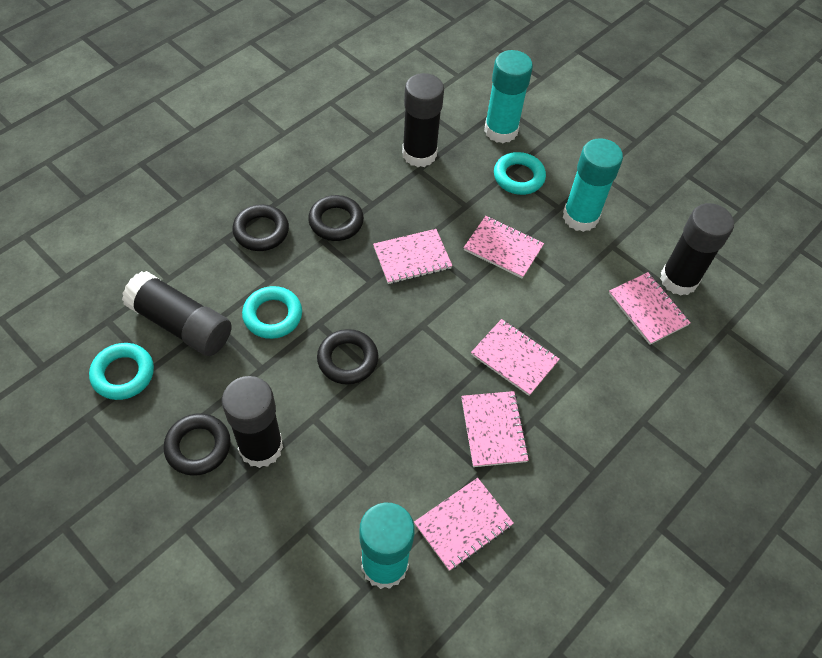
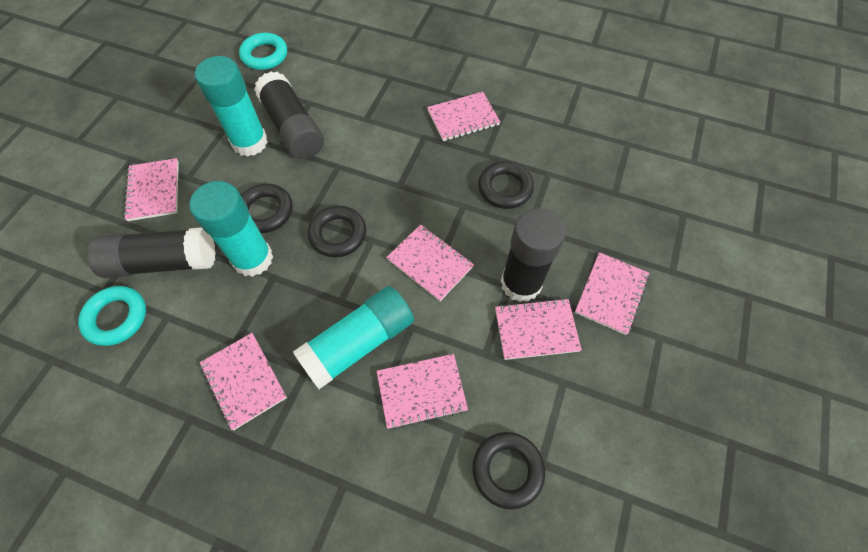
black glue stick: 4 -> 3
pink notebook: 6 -> 7
turquoise ring: 3 -> 2

